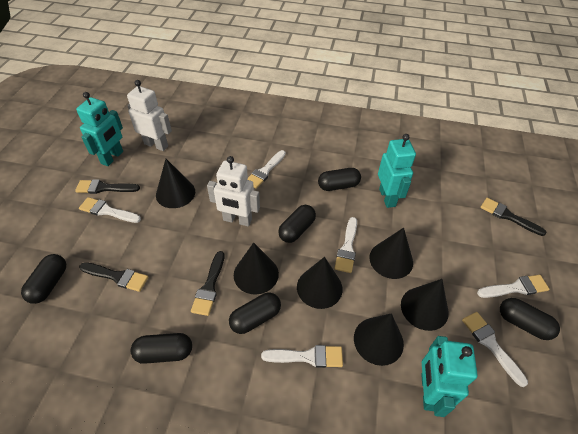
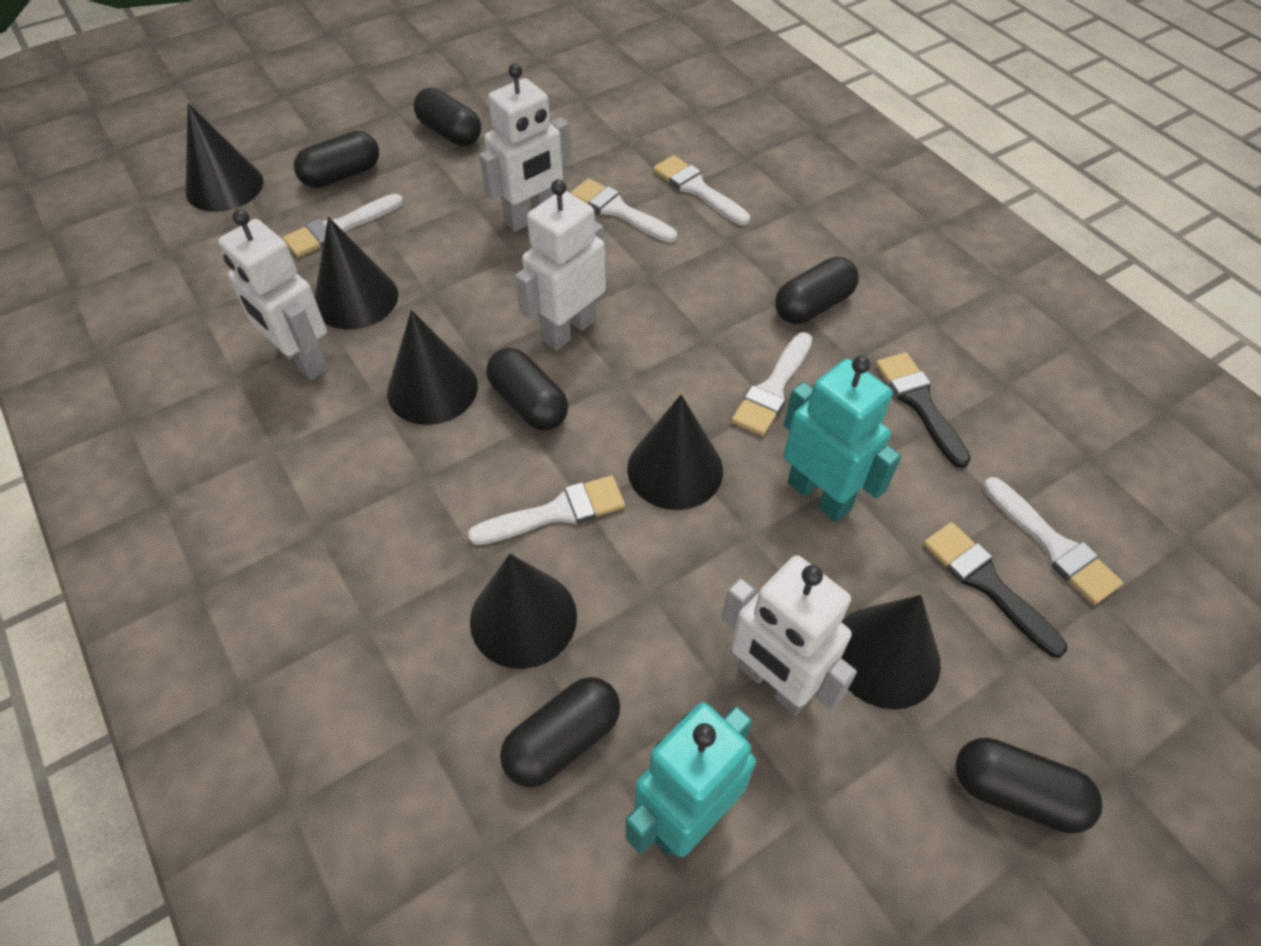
black brush: 4 -> 2
turquoise robot: 3 -> 2
white robot: 2 -> 4

